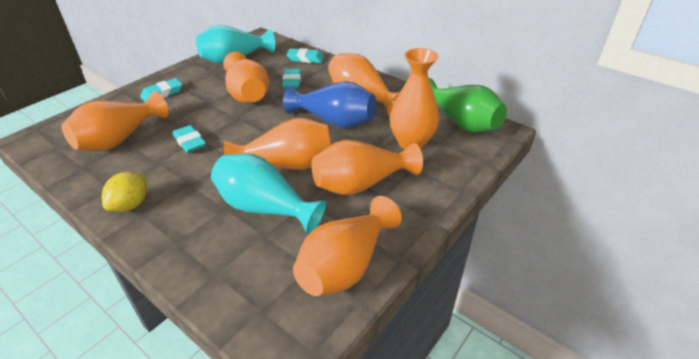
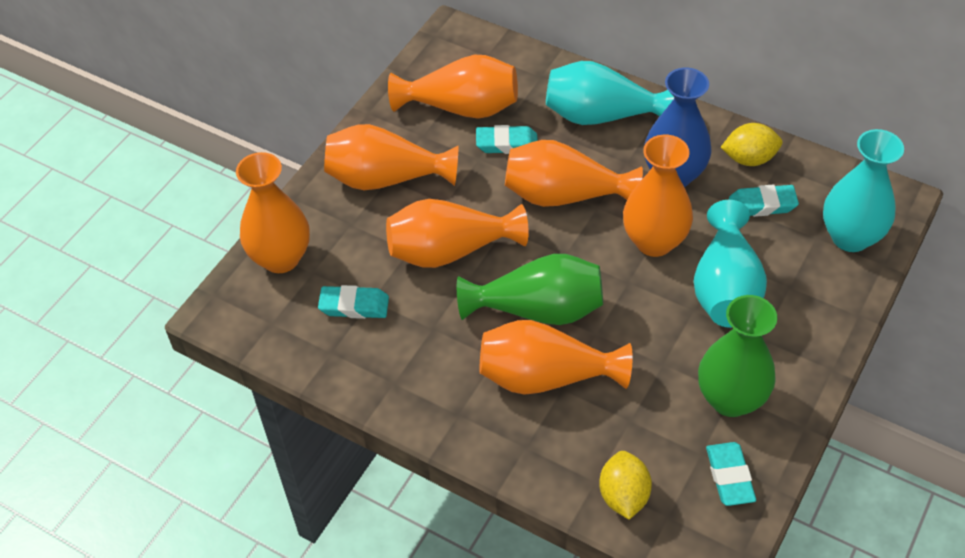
green vase: 1 -> 2
turquoise vase: 2 -> 3
yellow lemon: 1 -> 2

